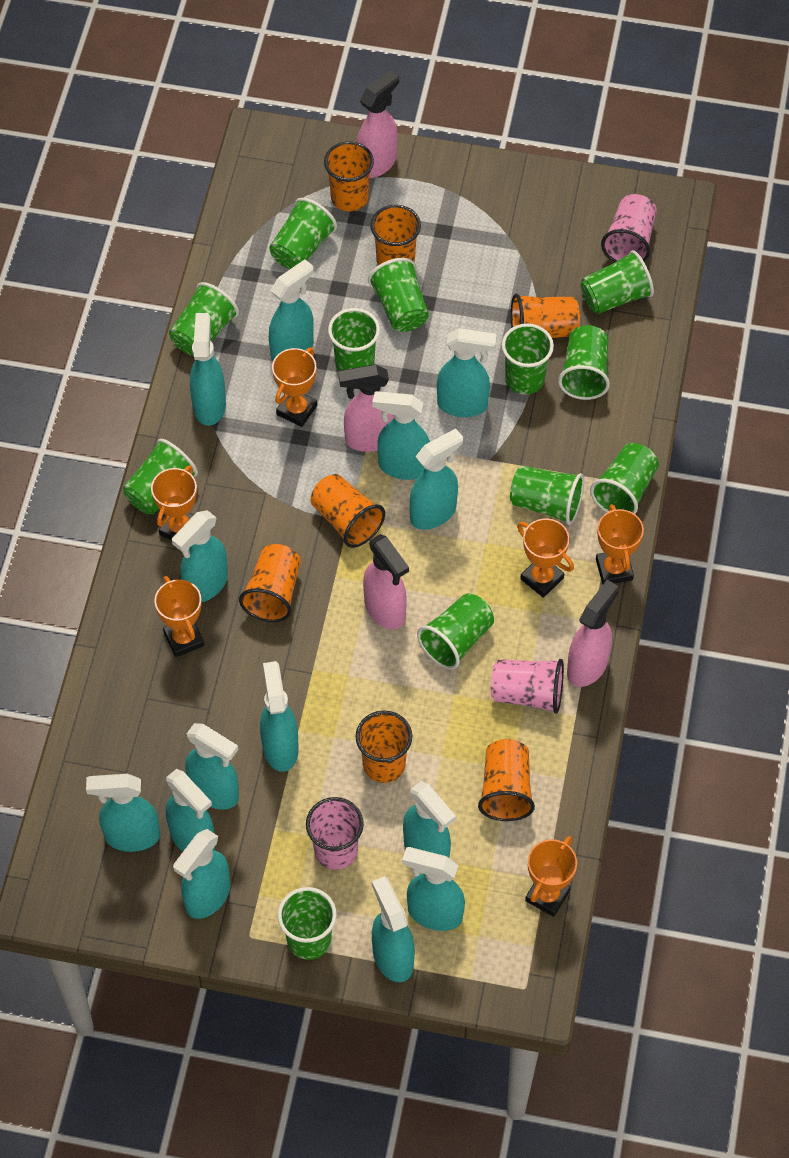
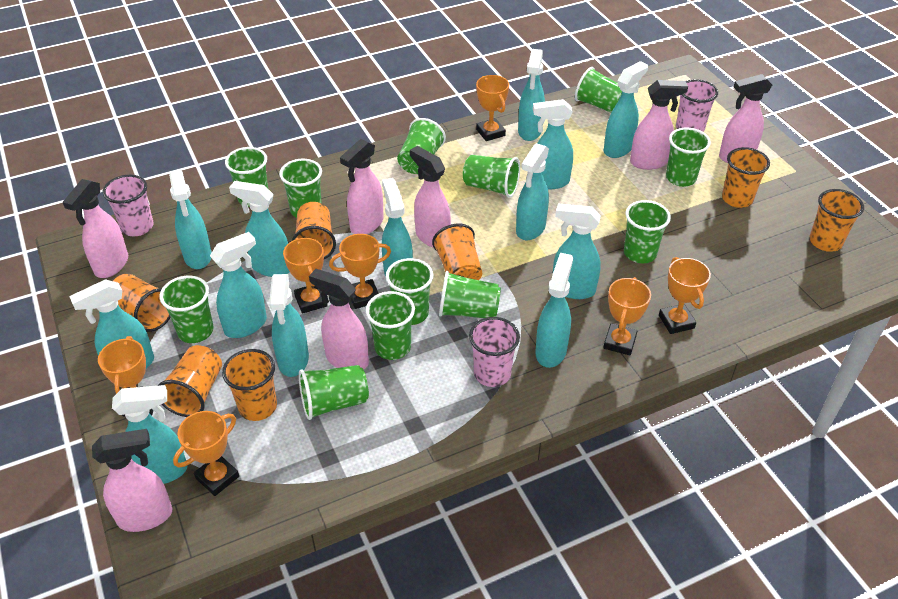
orange trophy: 6 -> 7
pink spray bottle: 4 -> 7
turquoise spray bottle: 14 -> 13

